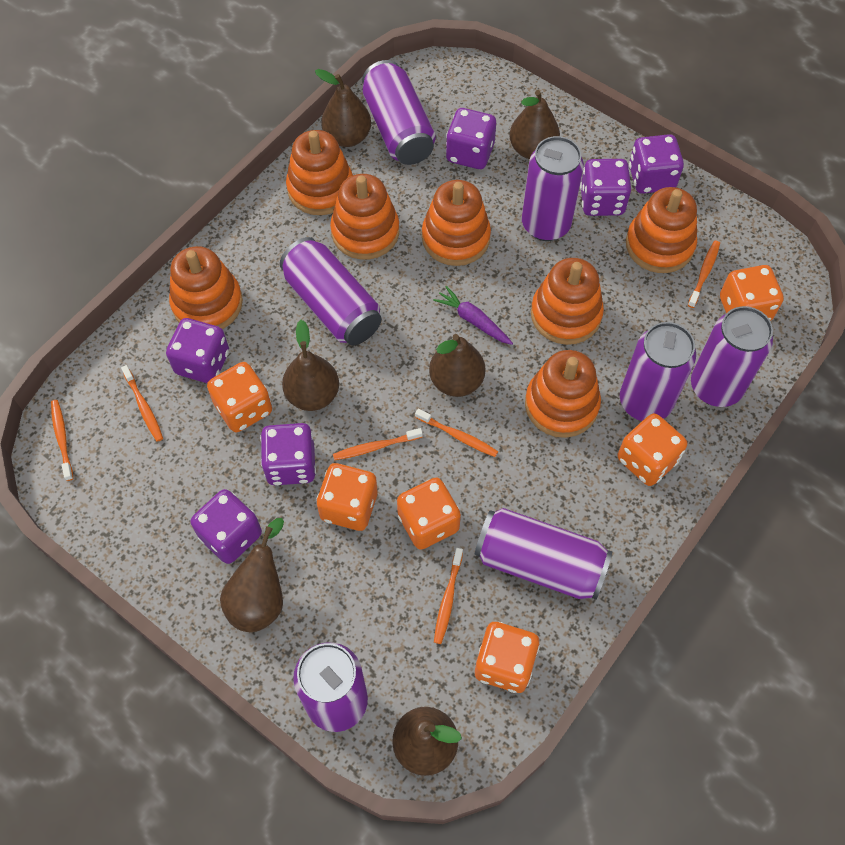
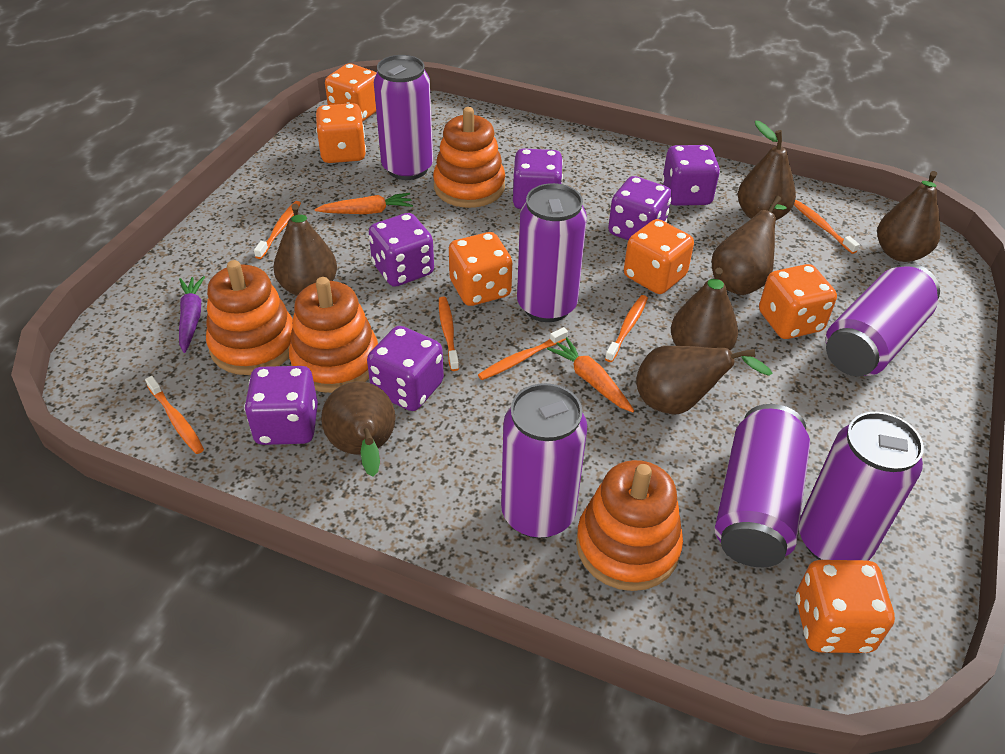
brown pear: 6 -> 7
orange carrot: 0 -> 2
orange stacking toy: 7 -> 4
purple can: 7 -> 6

